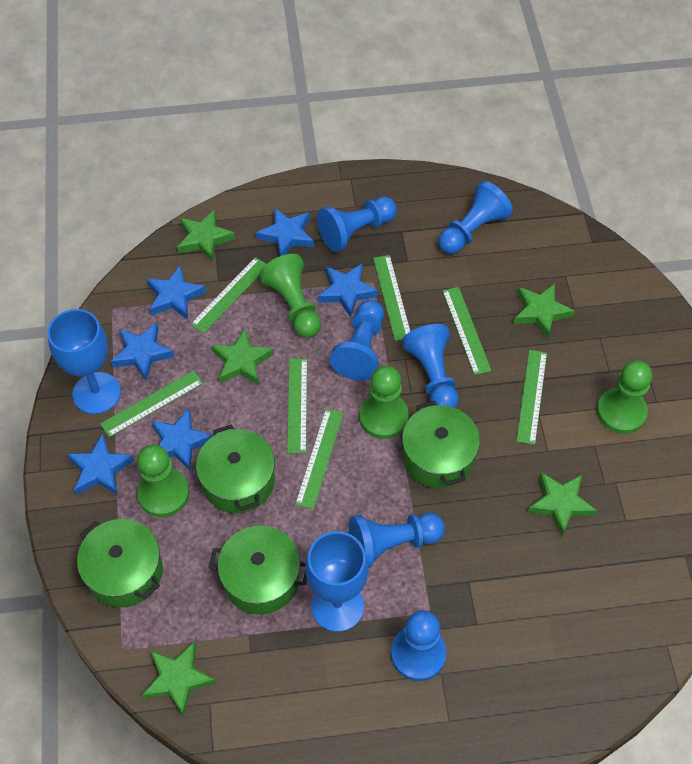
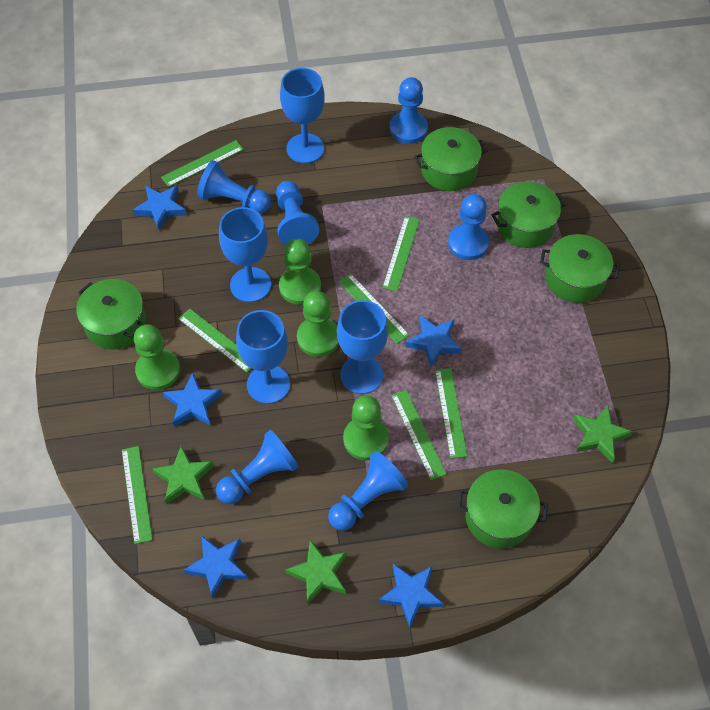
blue goblet: 2 -> 4
blue star: 6 -> 5
green pot: 4 -> 5
green star: 5 -> 3

